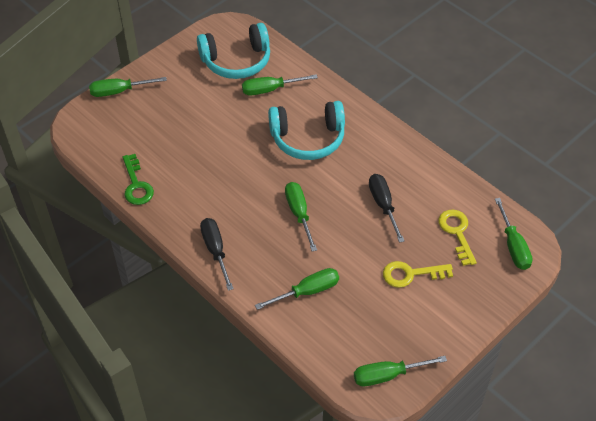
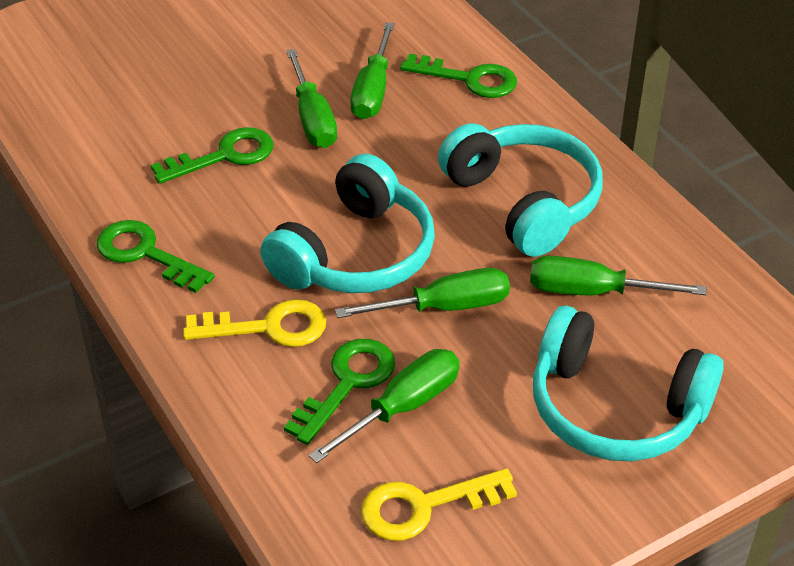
black screwdriver: 2 -> 0
green key: 1 -> 4
green screwdriver: 6 -> 5
turquoise headphones: 2 -> 3

